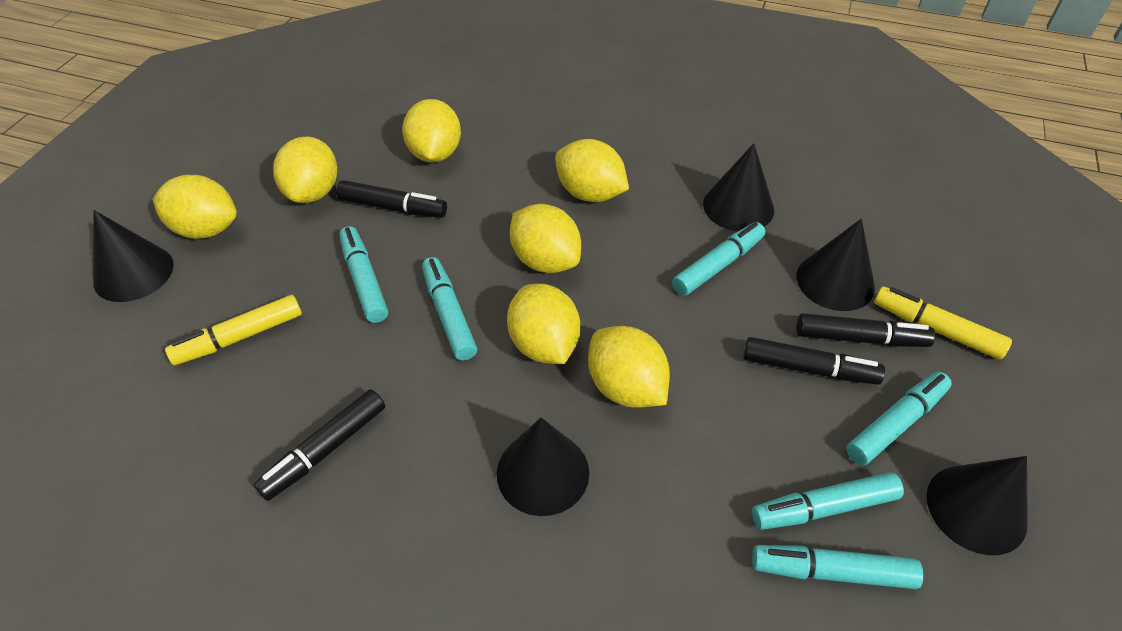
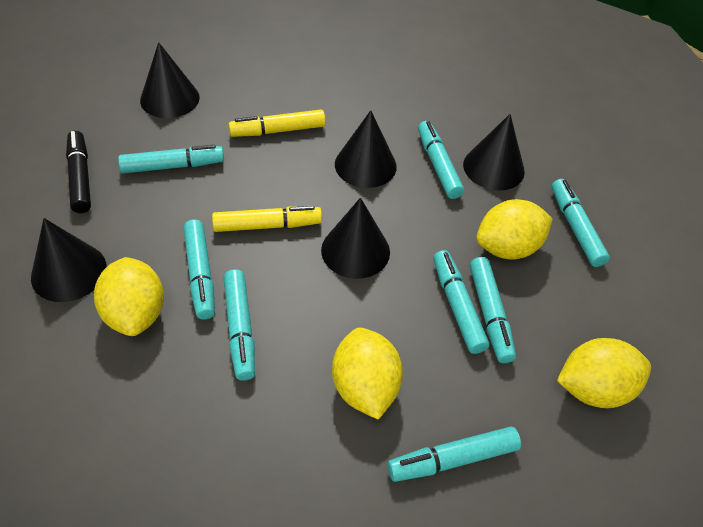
black marker: 4 -> 1
turquoise marker: 6 -> 8
yellow lemon: 7 -> 4

